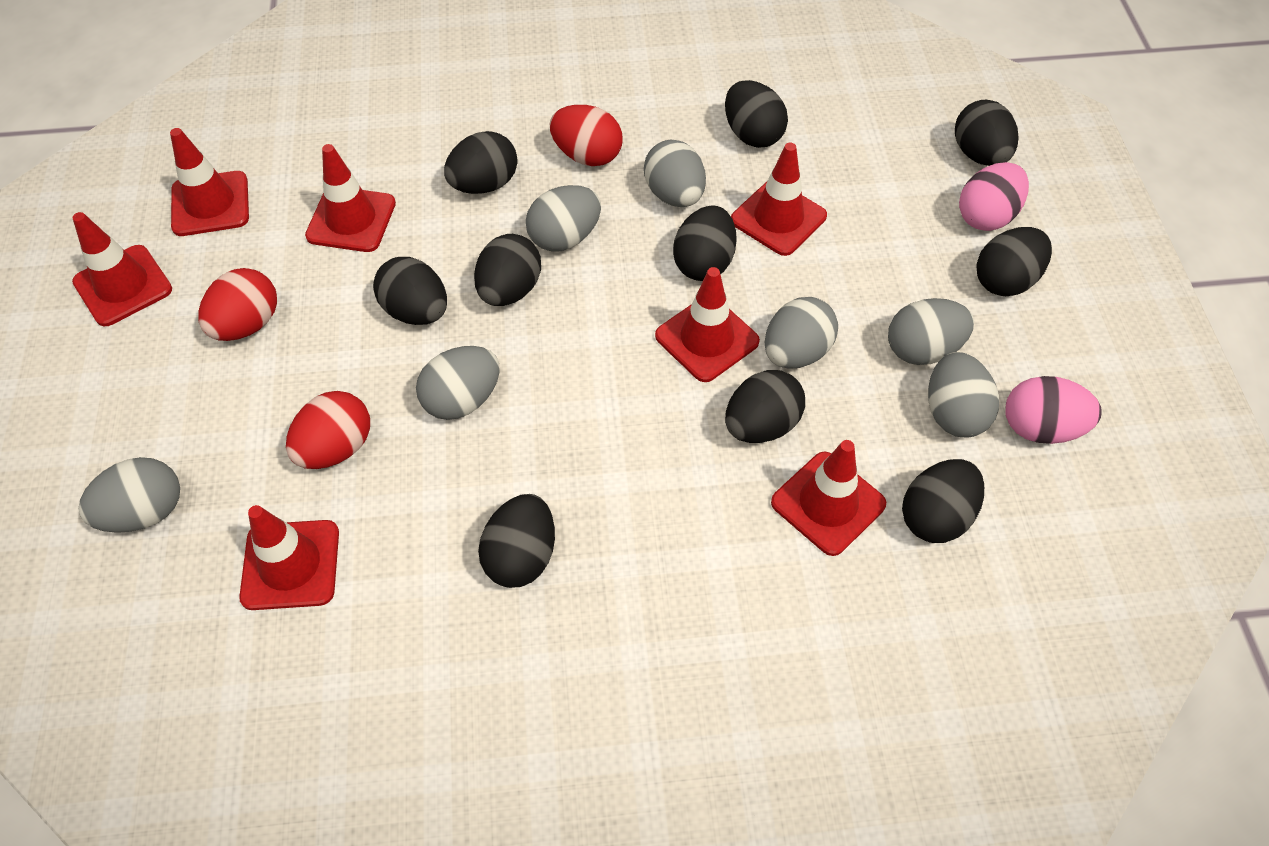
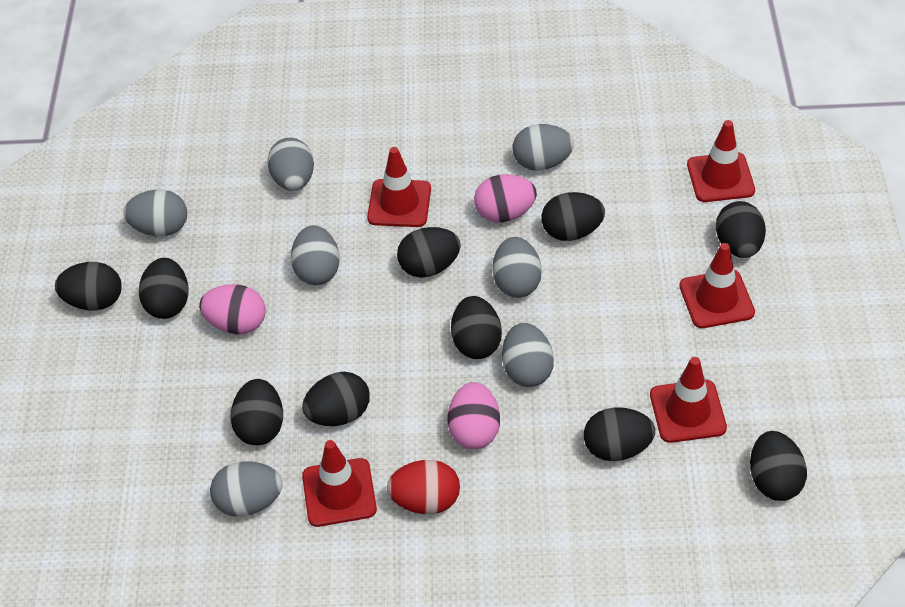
pink egg: 2 -> 3
red egg: 3 -> 1
red traffic cone: 7 -> 5

